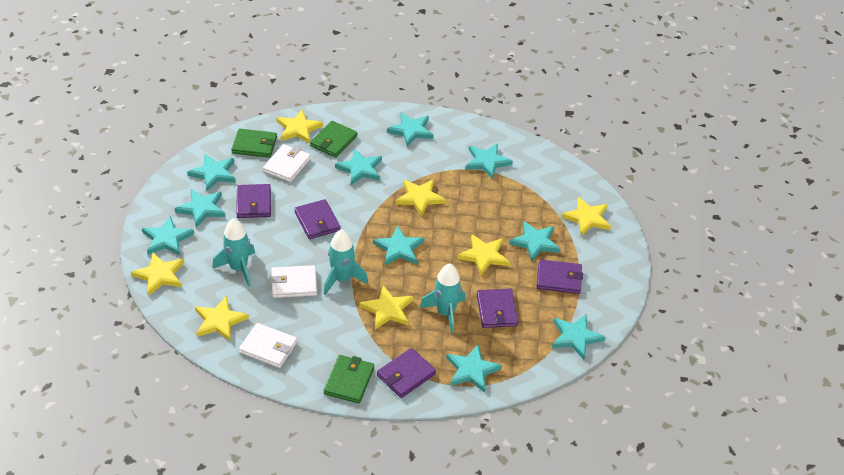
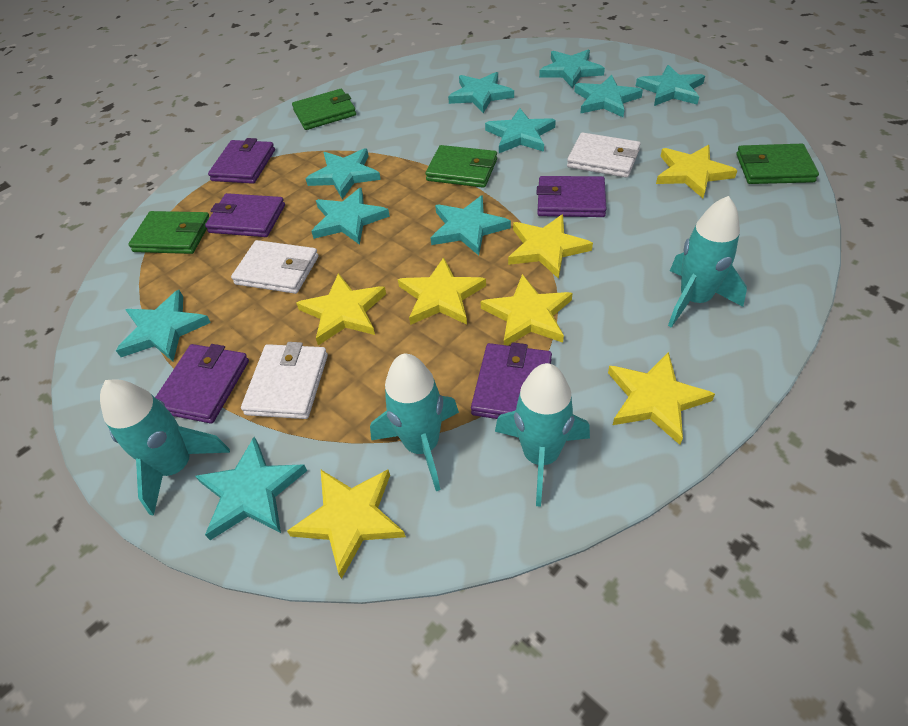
green wallet: 3 -> 4
turquoise rocket: 3 -> 4

